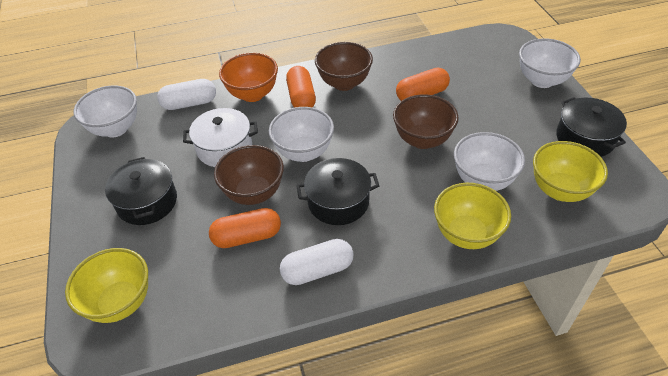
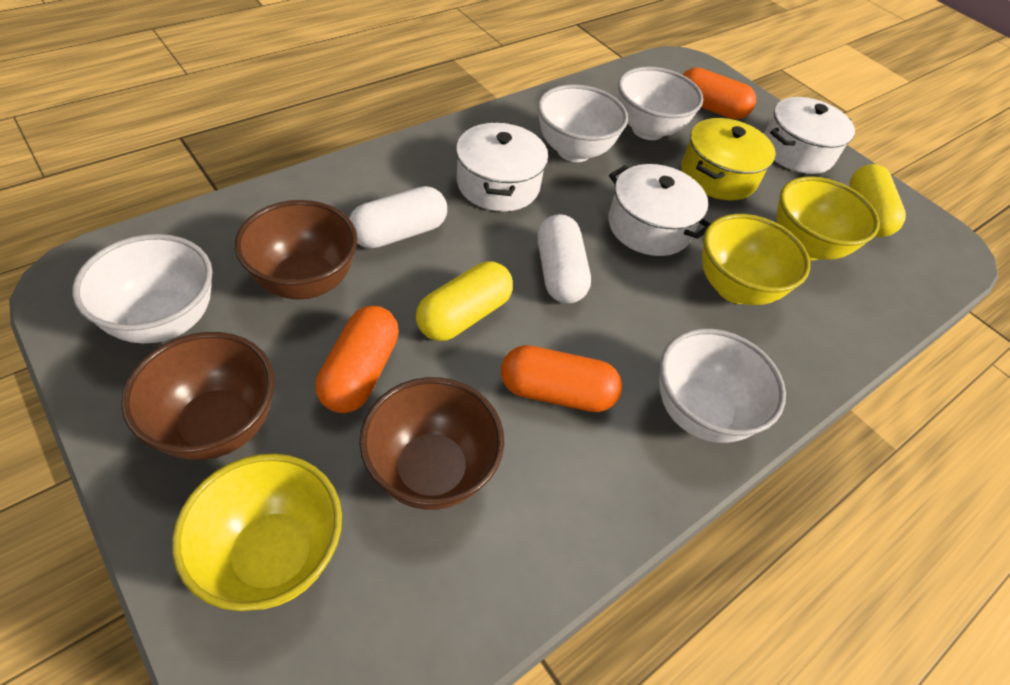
black pot: 3 -> 0
orange bowl: 1 -> 0
white pot: 1 -> 3
yellow capsule: 0 -> 2
yellow pot: 0 -> 1

